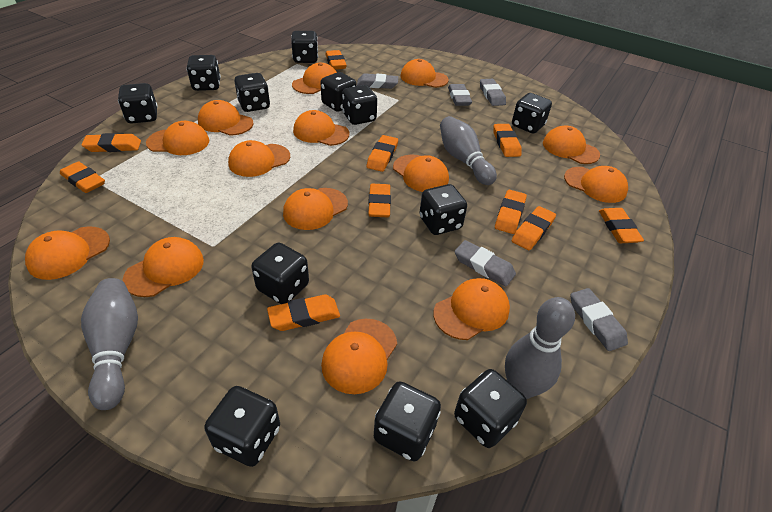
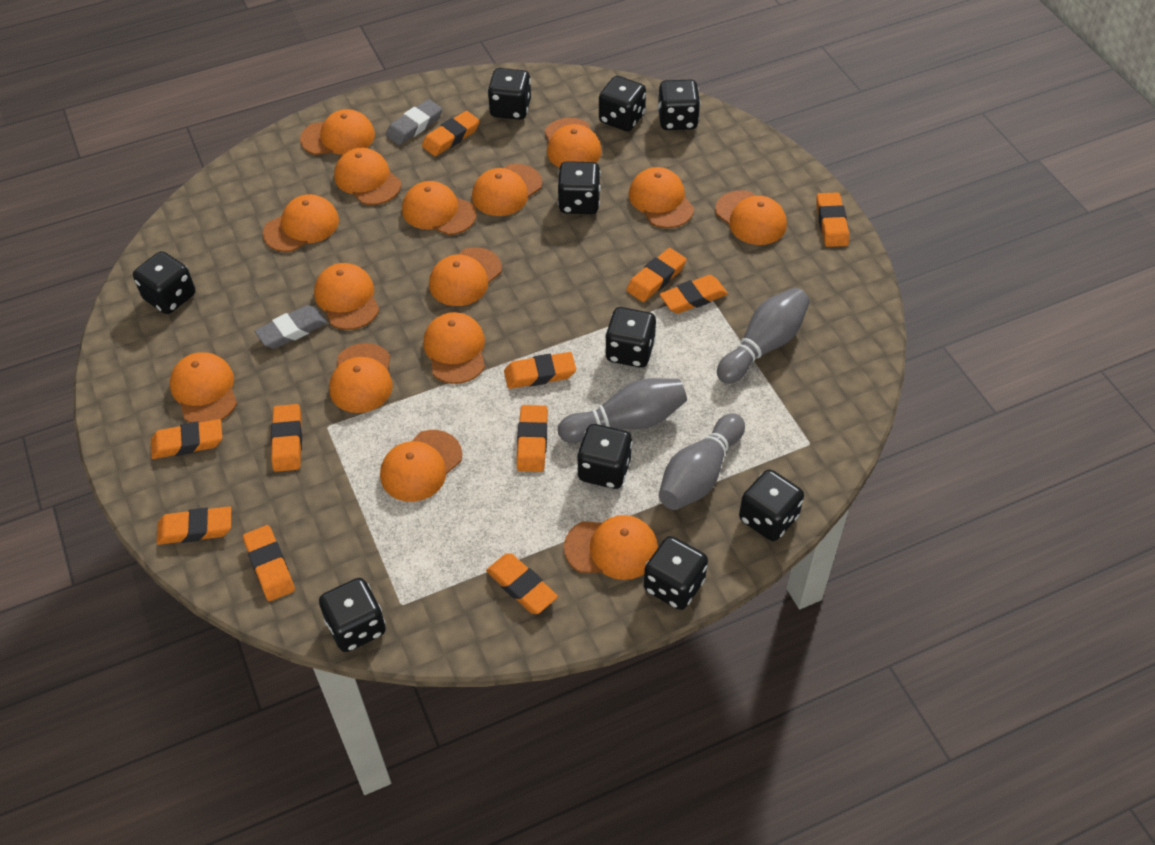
black dice: 12 -> 10
grey eraser: 5 -> 2
orange cap: 14 -> 15
orange eraser: 10 -> 11

